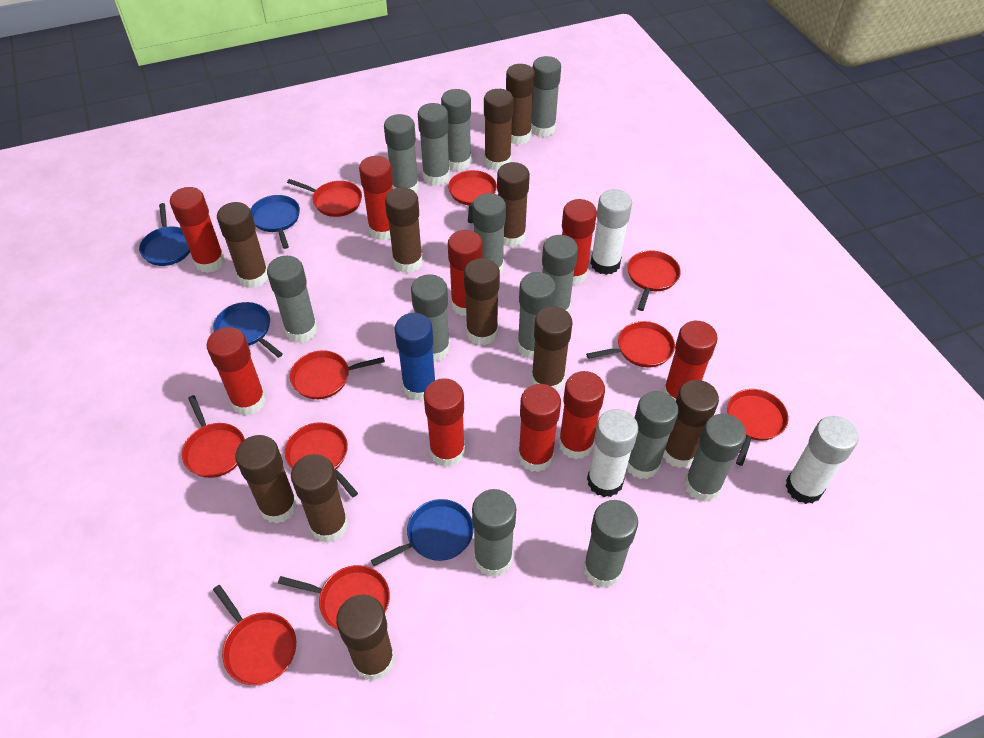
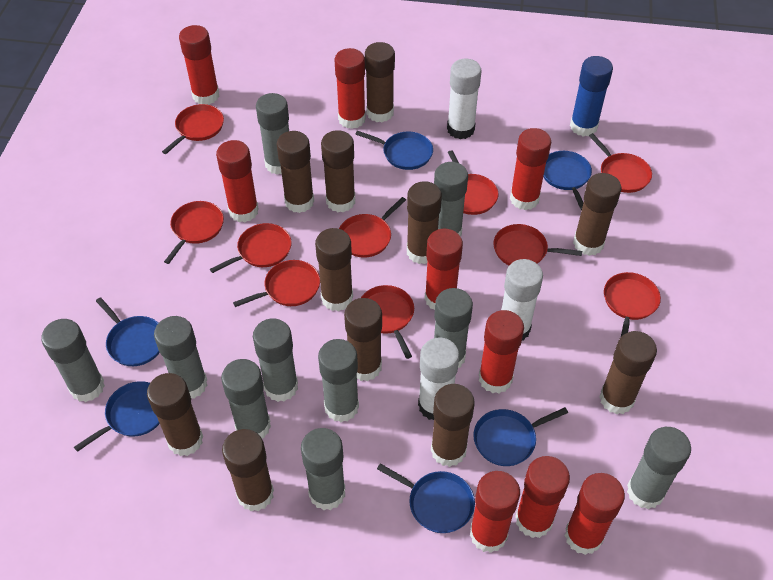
blue pan: 4 -> 6
grey glue stick: 13 -> 10

